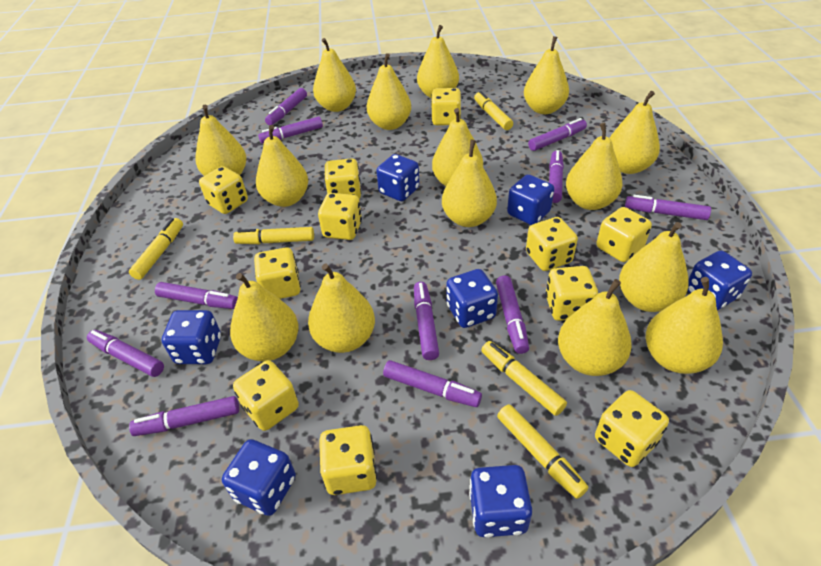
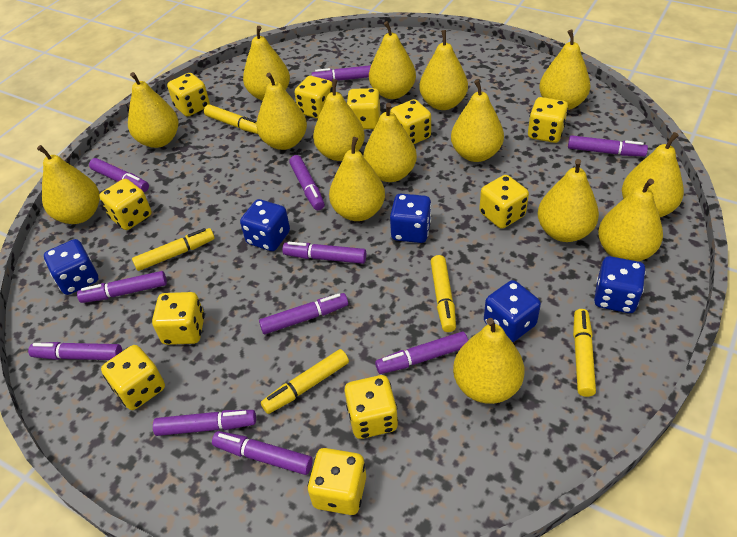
blue dice: 7 -> 5

